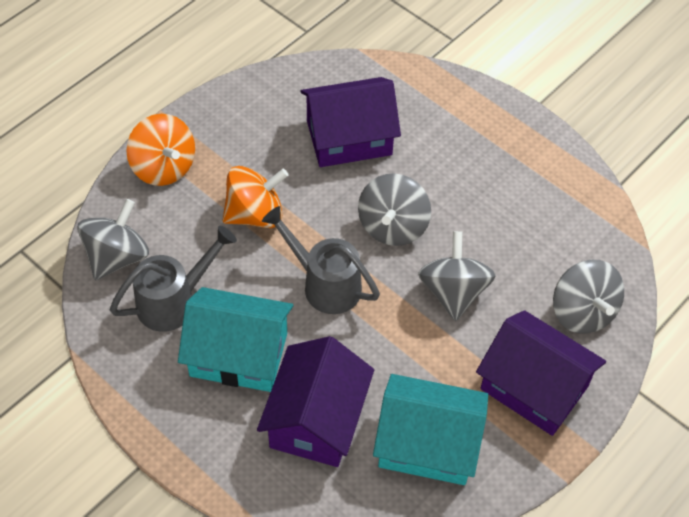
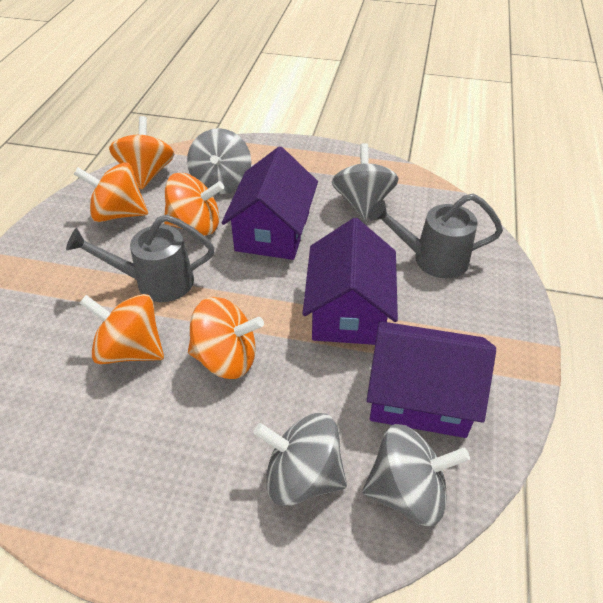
orange spinning top: 2 -> 5
turquoise house: 2 -> 0

